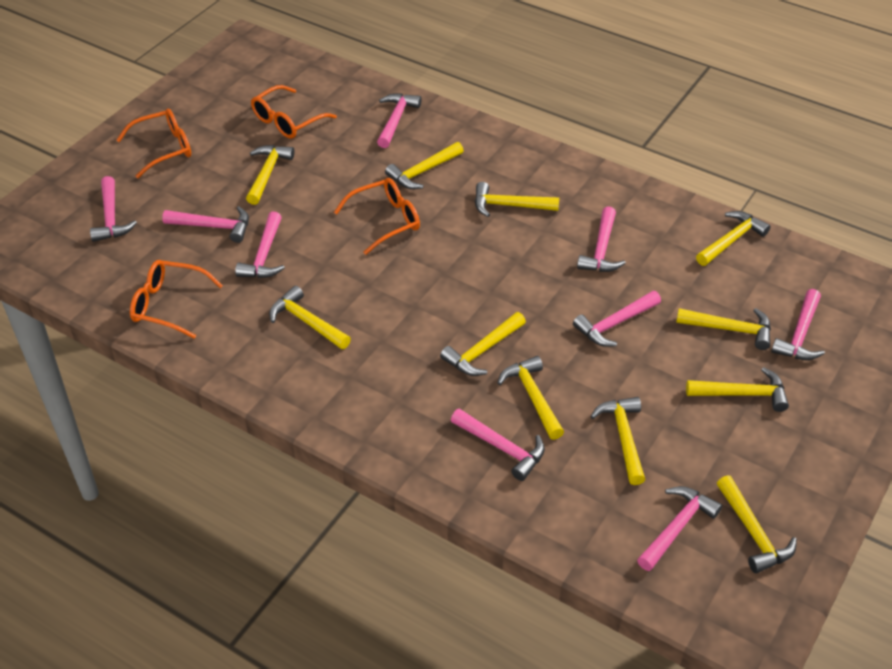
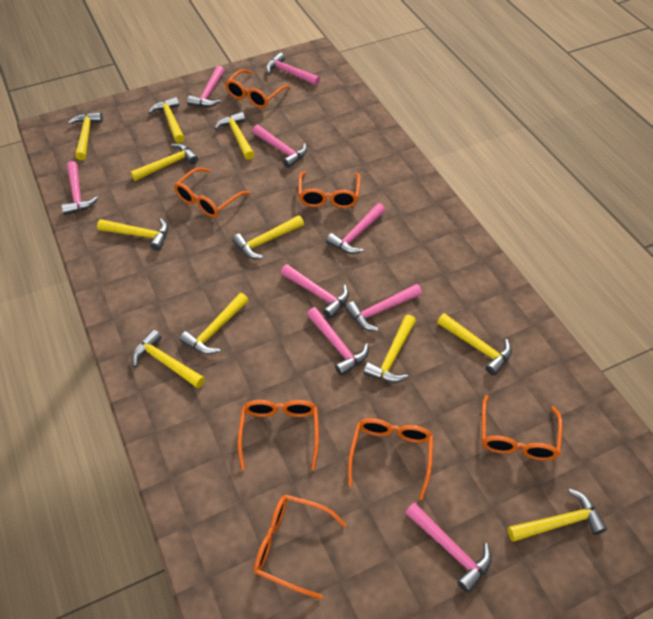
orange glasses: 4 -> 7

